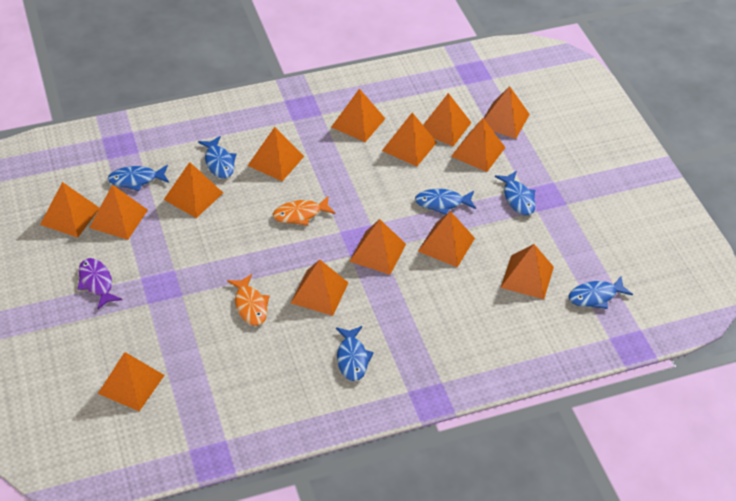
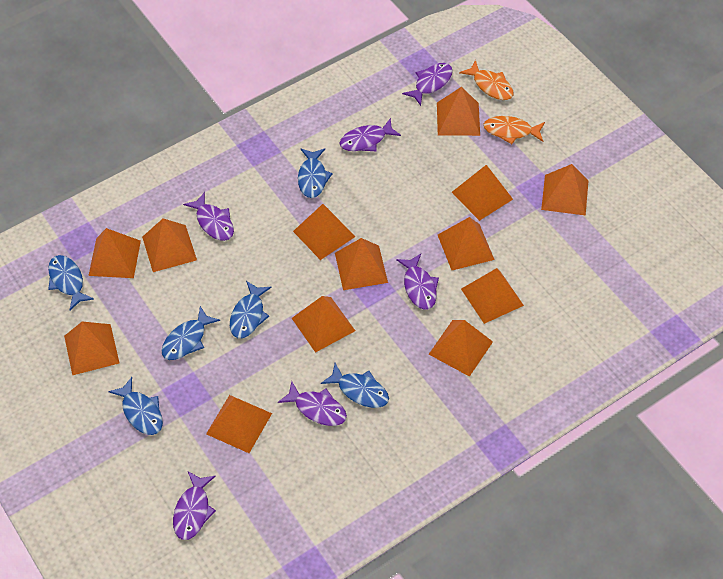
orange pyramid: 14 -> 13
purple fish: 1 -> 6

